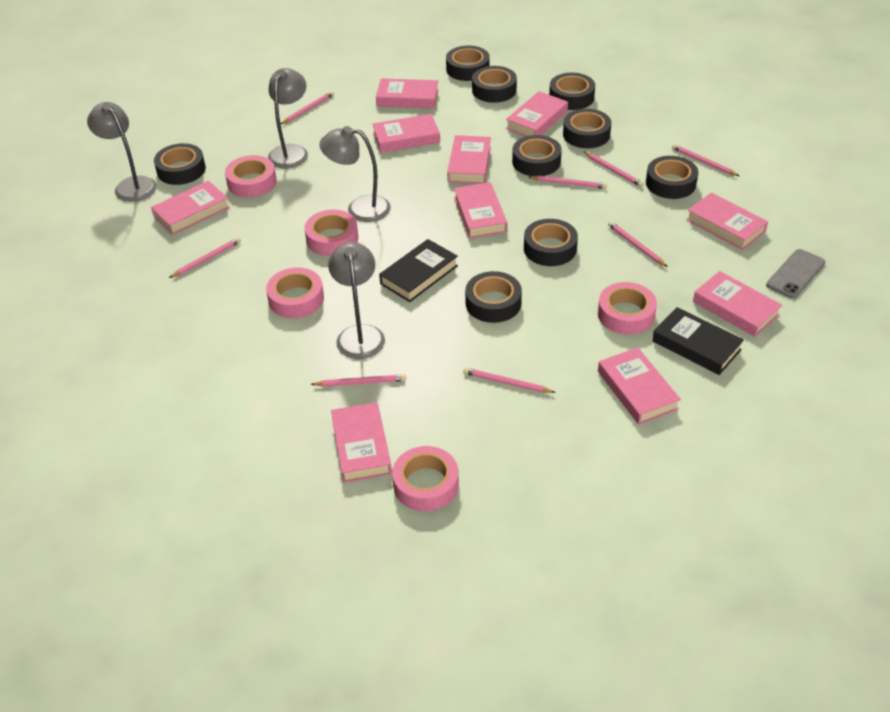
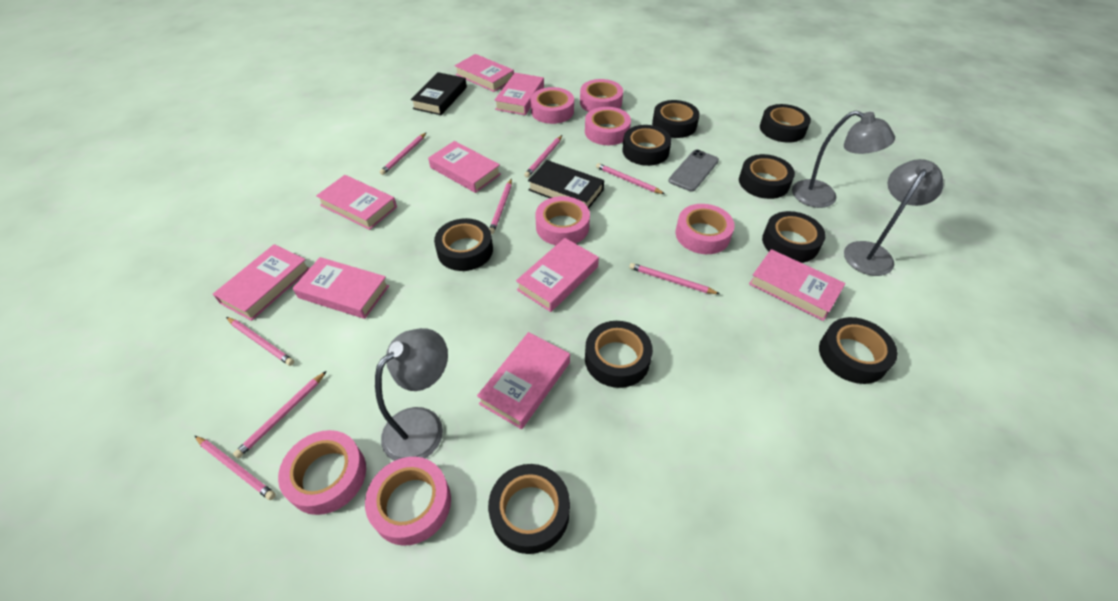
grey lamp: 4 -> 3
pink book: 10 -> 9
pink tape: 5 -> 7

